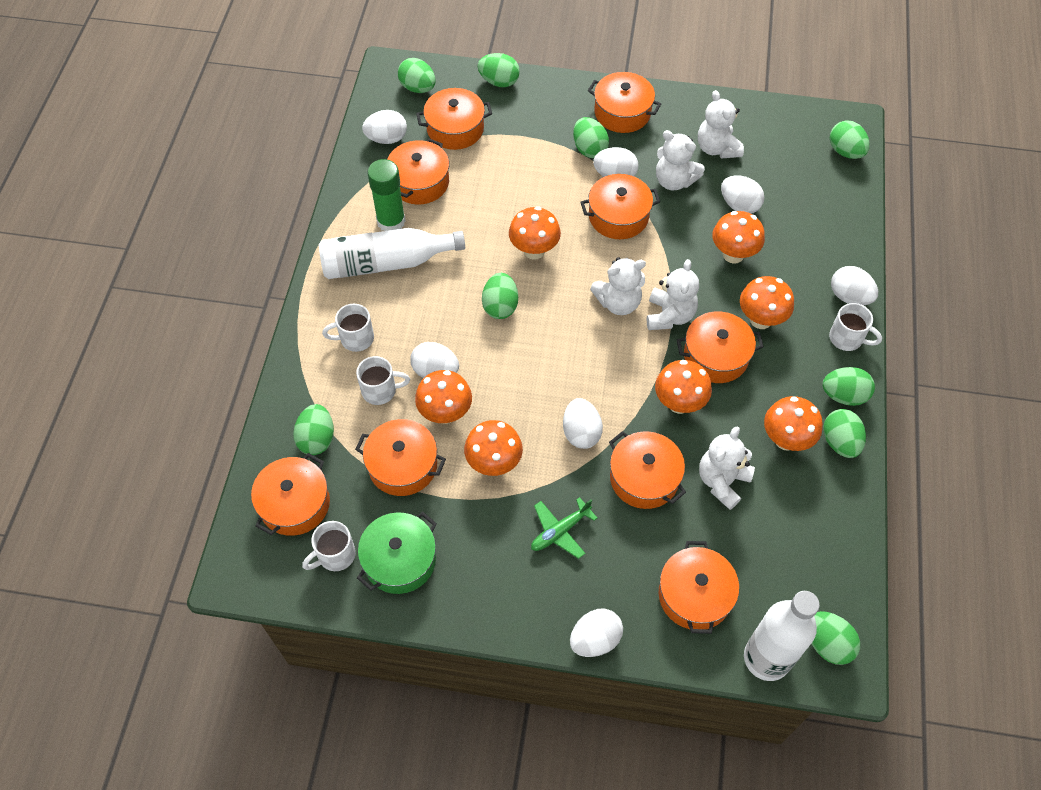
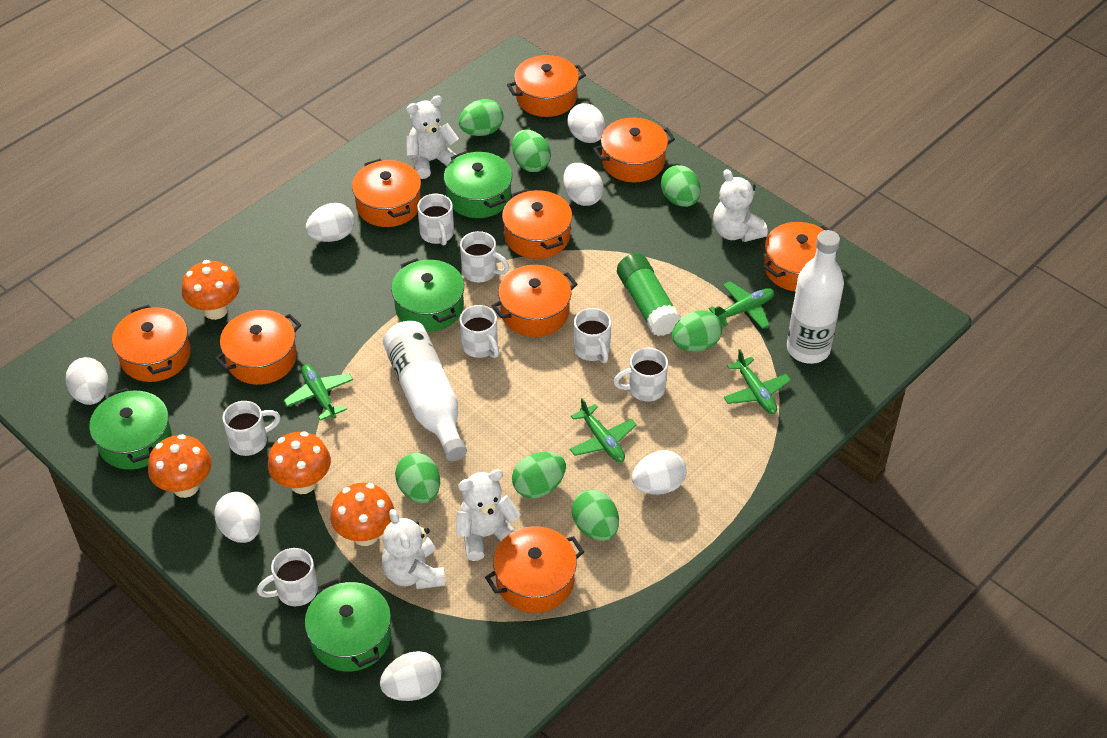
green egg: 9 -> 7
green plane: 1 -> 4
green pot: 1 -> 4
orange mushroom: 7 -> 4
white mug: 4 -> 7
white teddy bear: 5 -> 4

